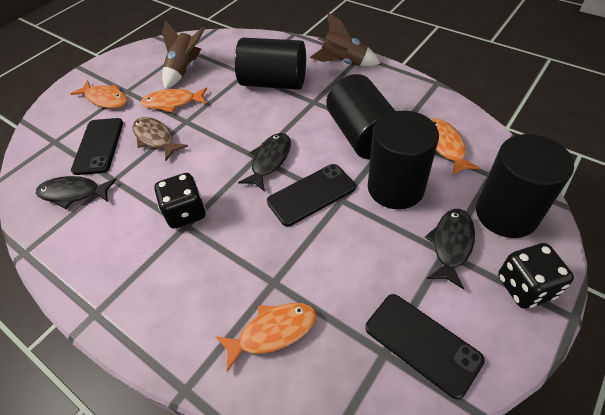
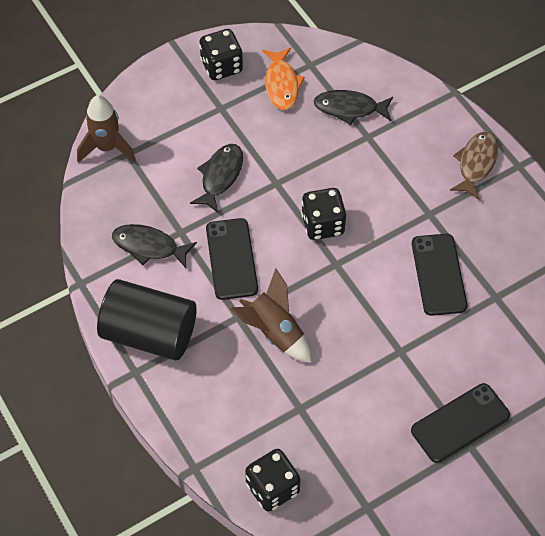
black cylinder: 4 -> 1
black dice: 2 -> 3
orange fish: 4 -> 1

